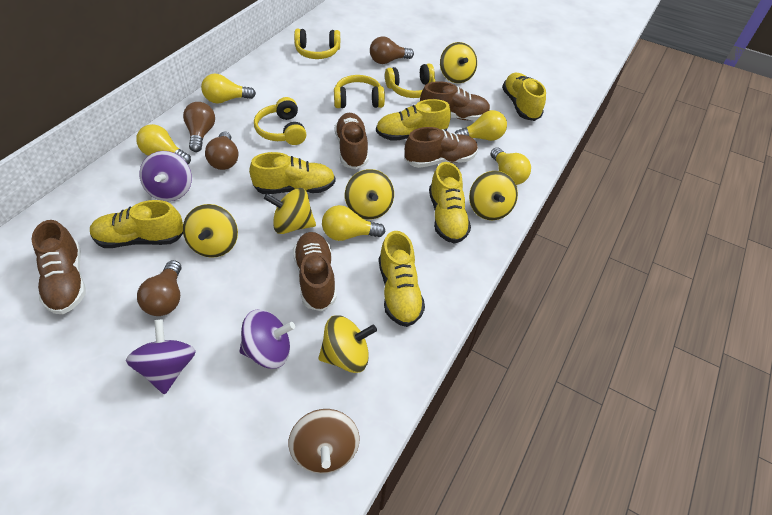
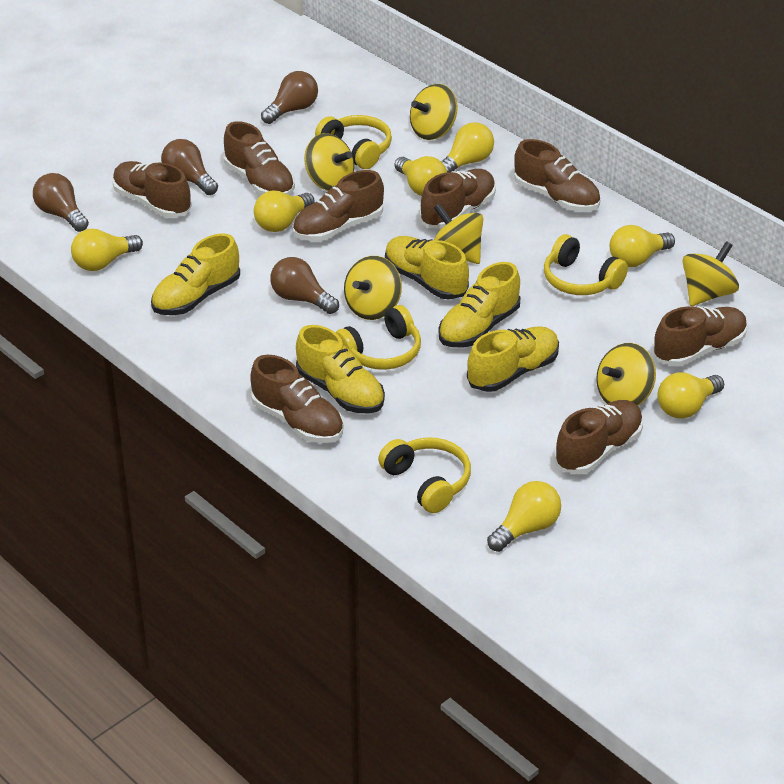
brown shoe: 5 -> 8
brown spinning top: 1 -> 0
purple spinning top: 3 -> 0
yellow light bulb: 5 -> 7
yellow shoe: 6 -> 5

